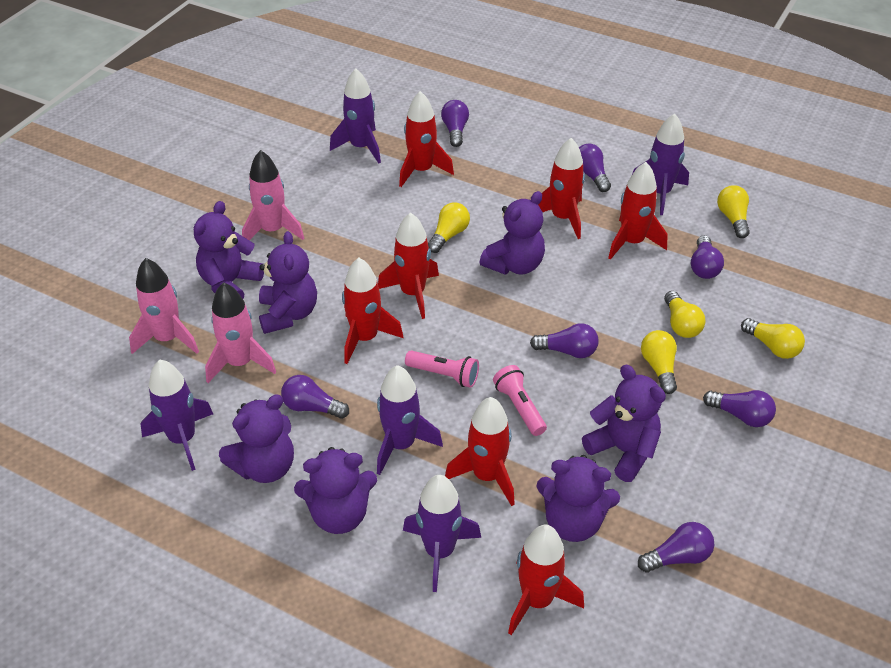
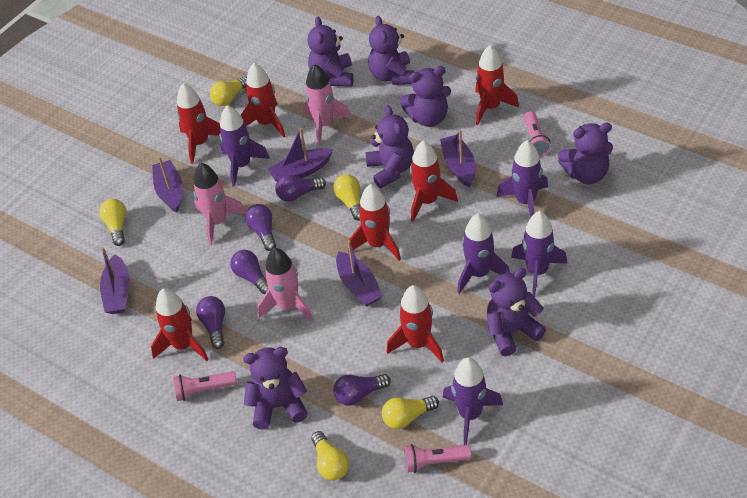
pink flashlight: 2 -> 3
purple boat: 0 -> 5
purple light bulb: 7 -> 5

